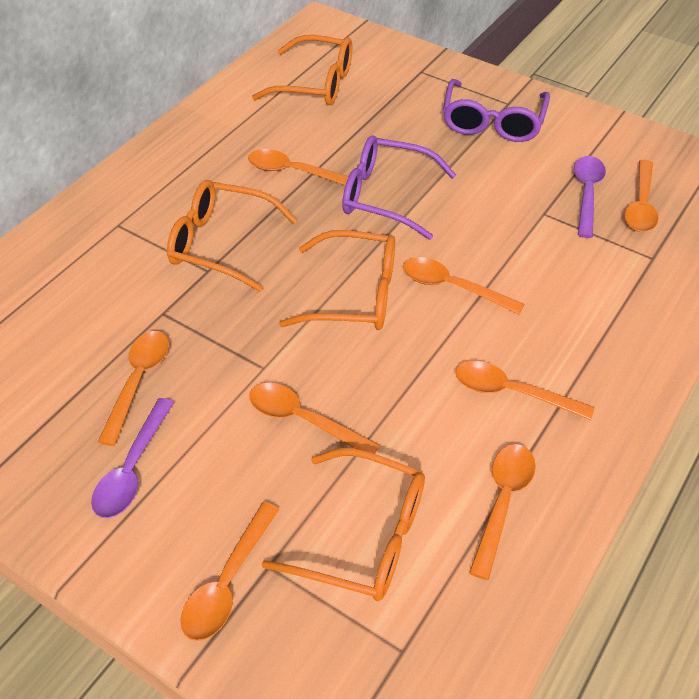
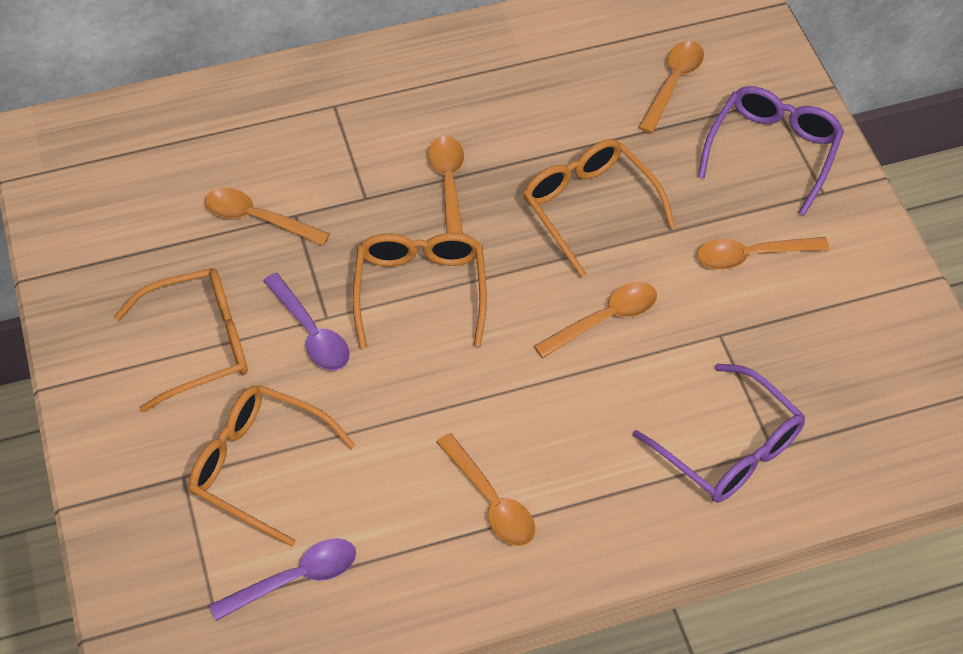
orange spoon: 8 -> 6

